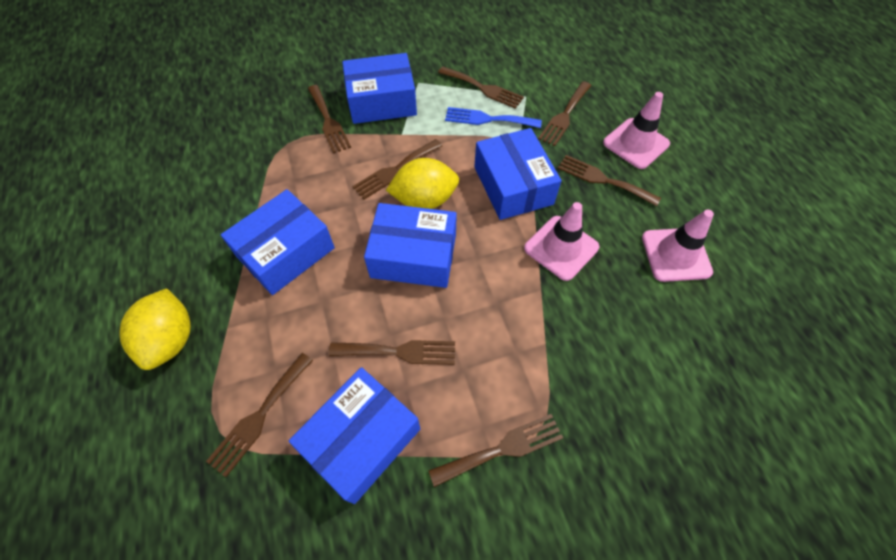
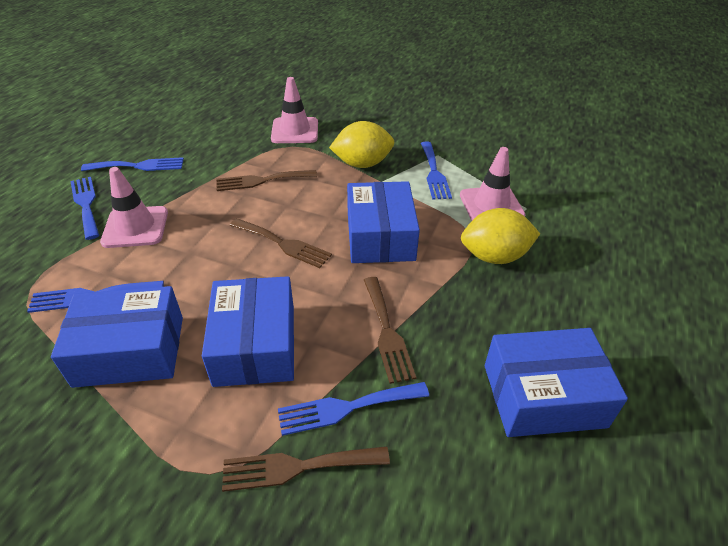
blue box: 5 -> 4
blue fork: 1 -> 5
brown fork: 8 -> 4

